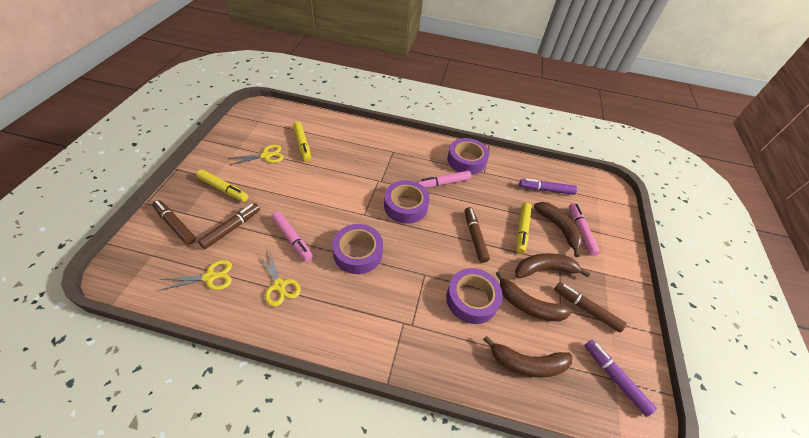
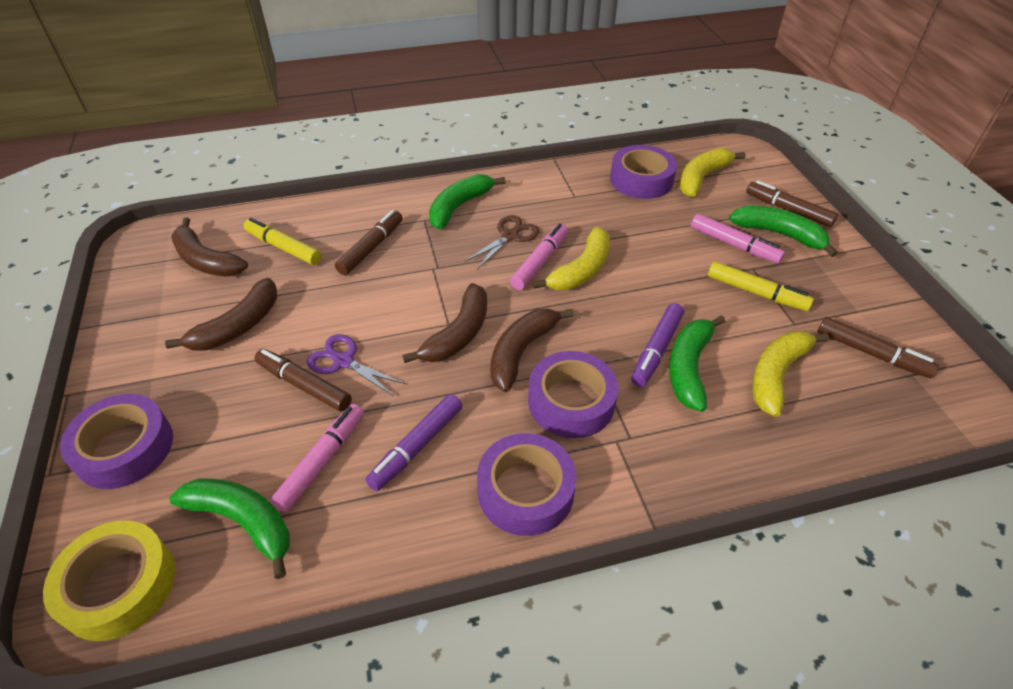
brown scissors: 0 -> 1
green banana: 0 -> 4
purple scissors: 0 -> 1
yellow banana: 0 -> 3
yellow marker: 3 -> 2
yellow scissors: 3 -> 0
yellow tape: 0 -> 1

